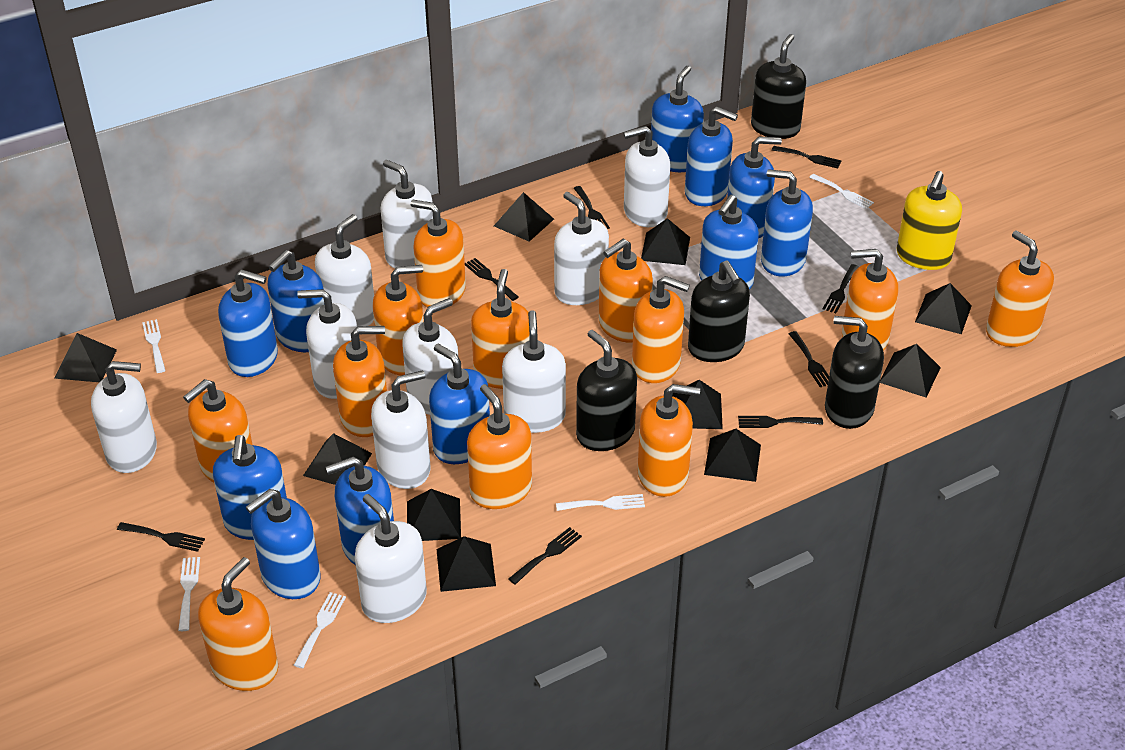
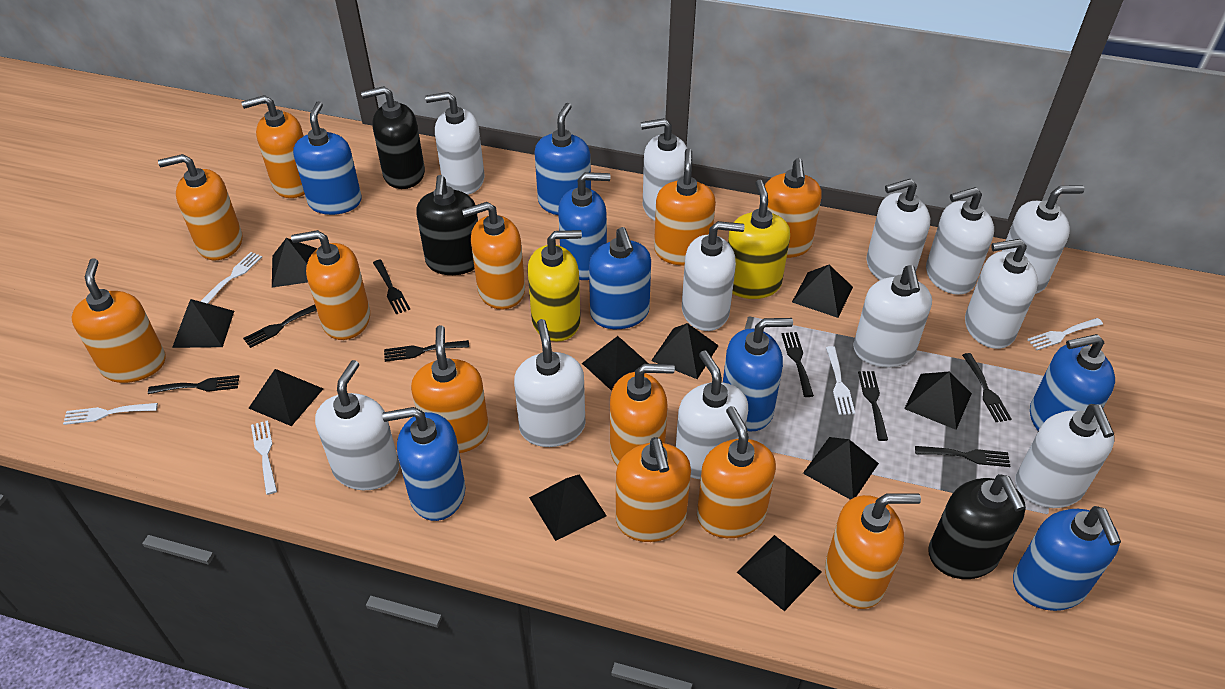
black soap dispenser: 4 -> 3
blue soap dispenser: 11 -> 8
white soap dispenser: 10 -> 12
yellow soap dispenser: 1 -> 2

